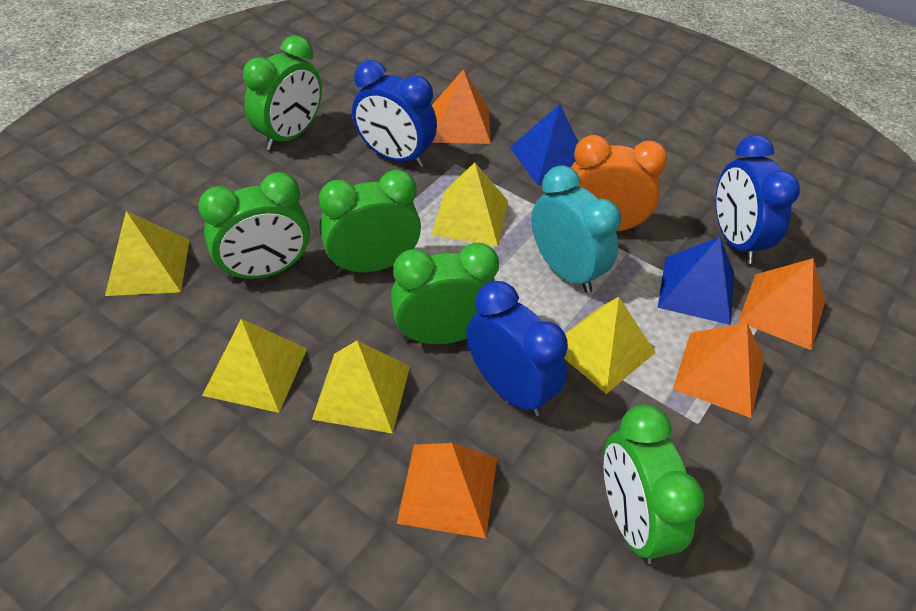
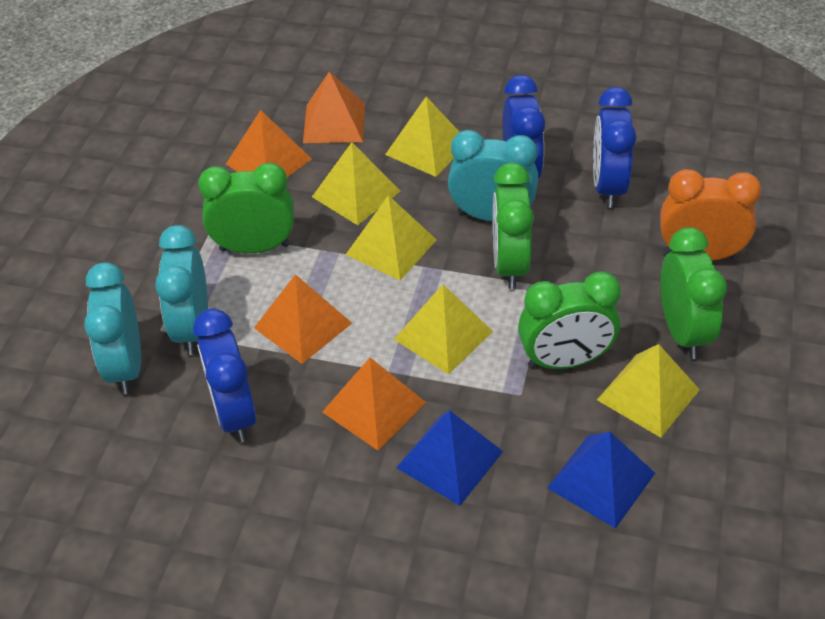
green clock: 5 -> 4
turquoise clock: 1 -> 3

